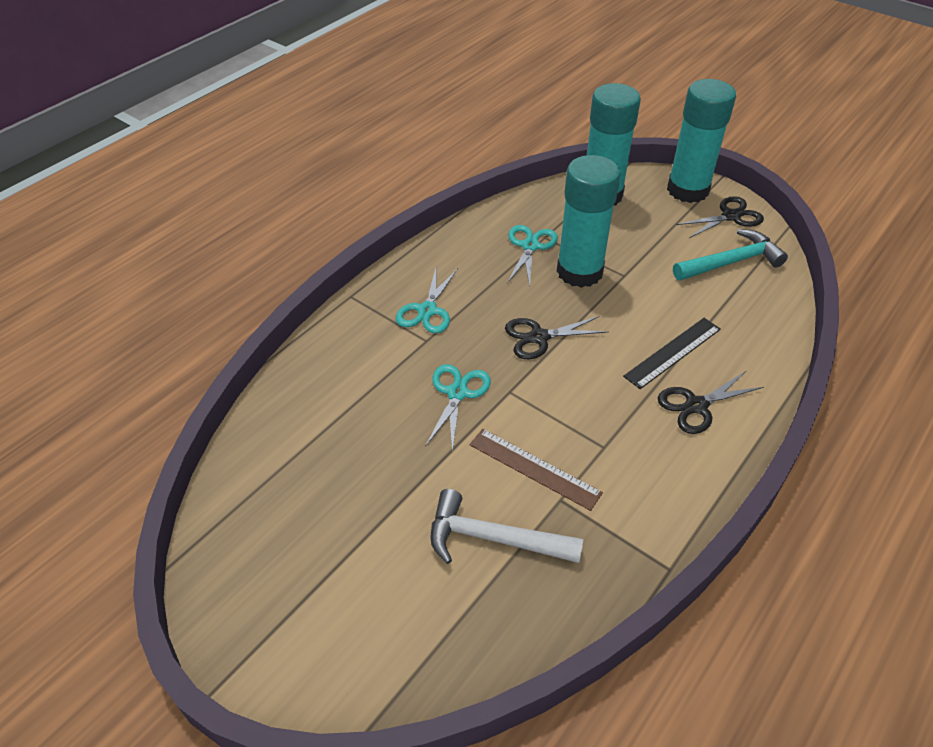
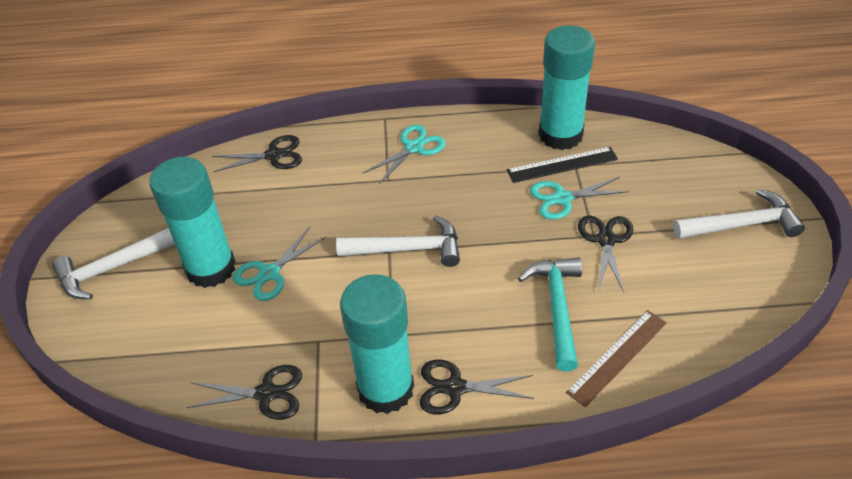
black scissors: 3 -> 4
white hammer: 1 -> 3

